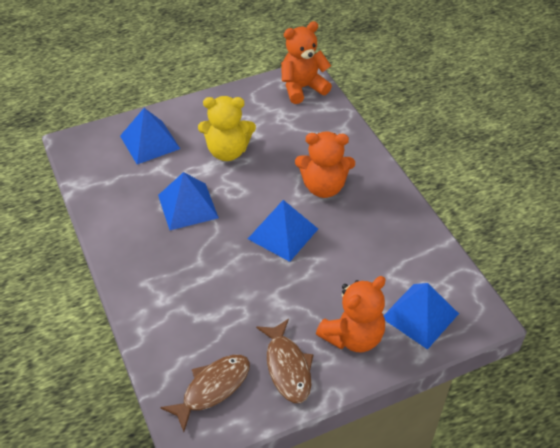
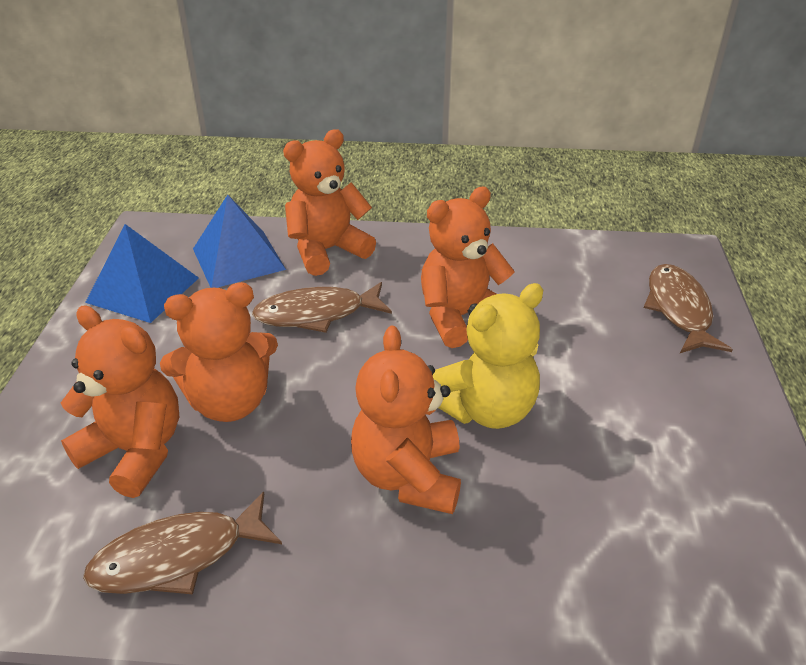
blue pyramid: 4 -> 2
brown fish: 2 -> 3
orange teddy bear: 3 -> 5

